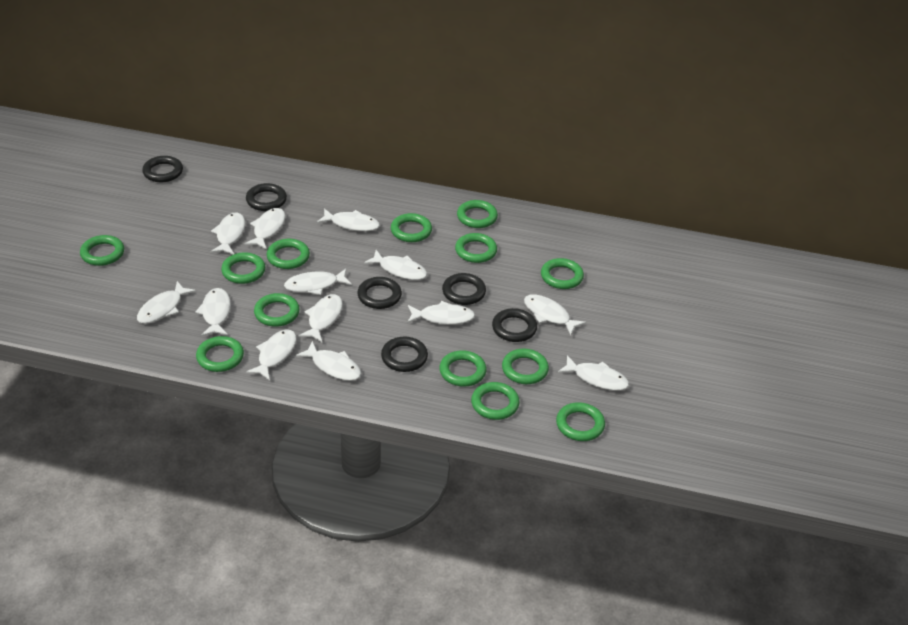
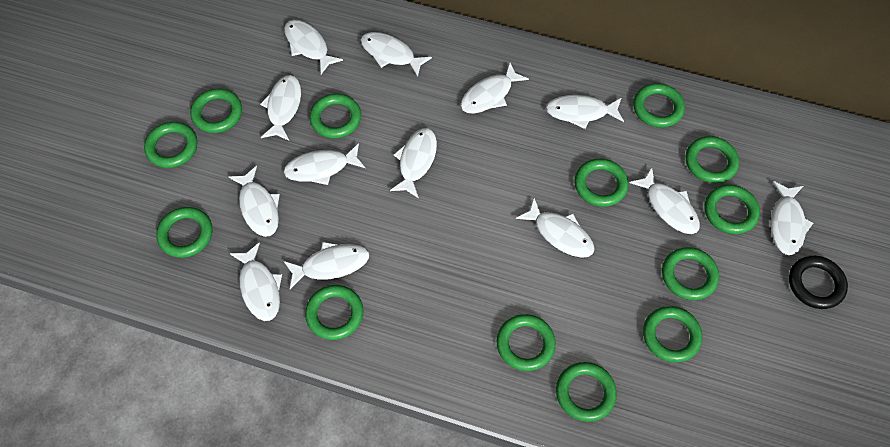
black ring: 6 -> 1

